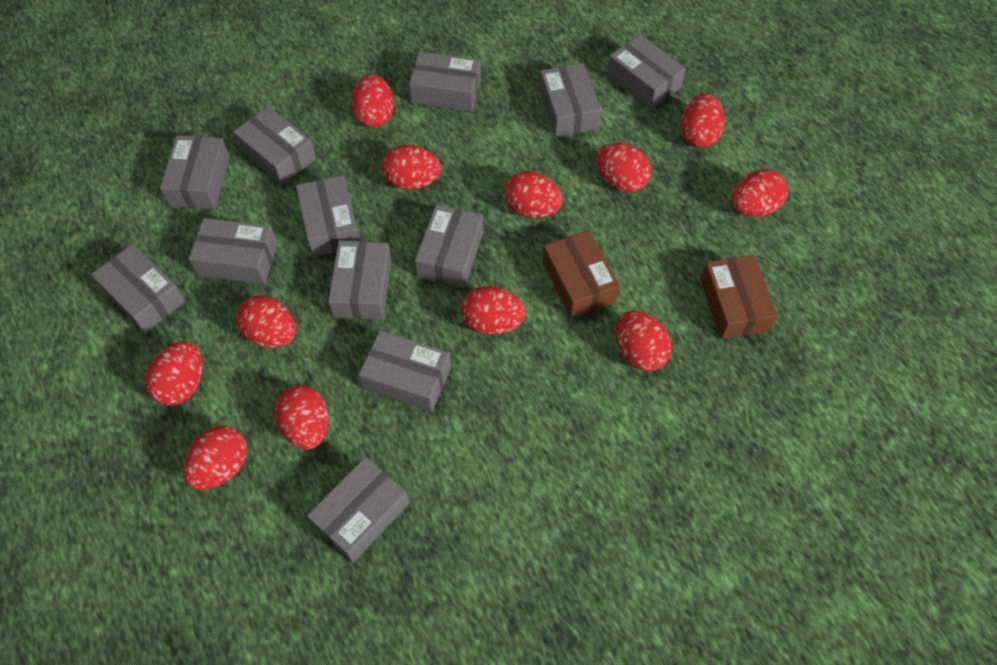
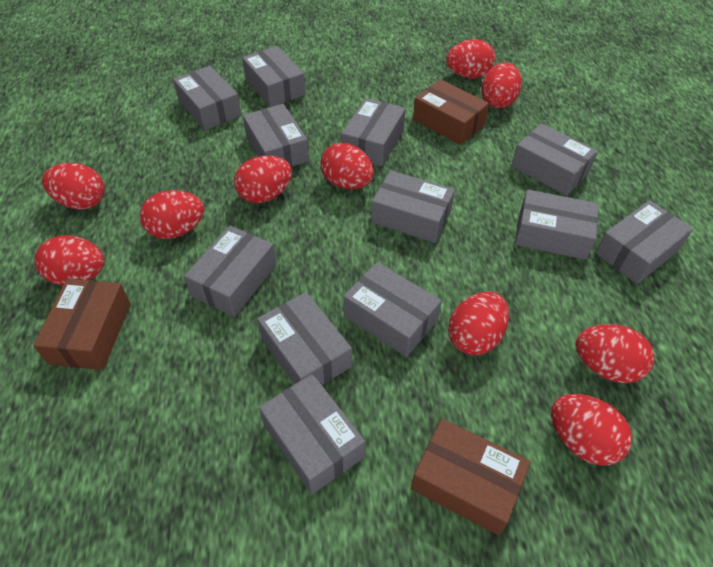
brown box: 2 -> 3
red egg: 12 -> 10

